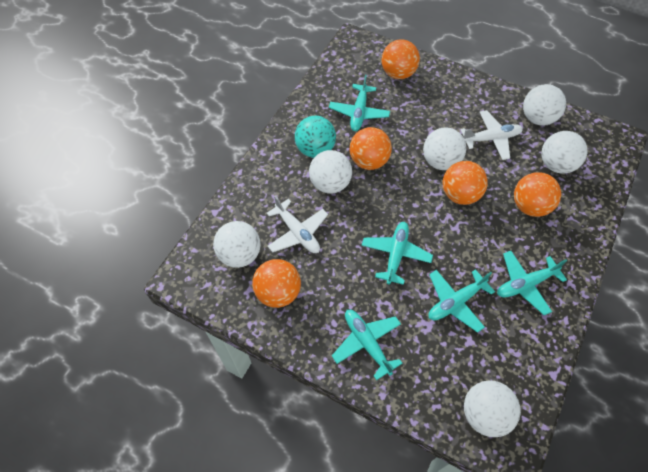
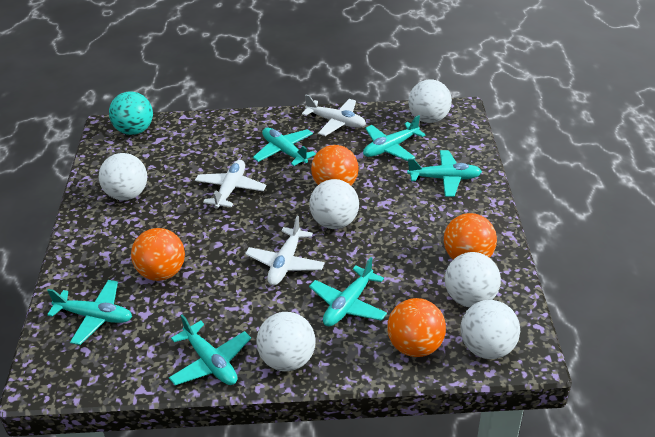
orange ball: 5 -> 4
turquoise plane: 5 -> 6
white plane: 2 -> 3

